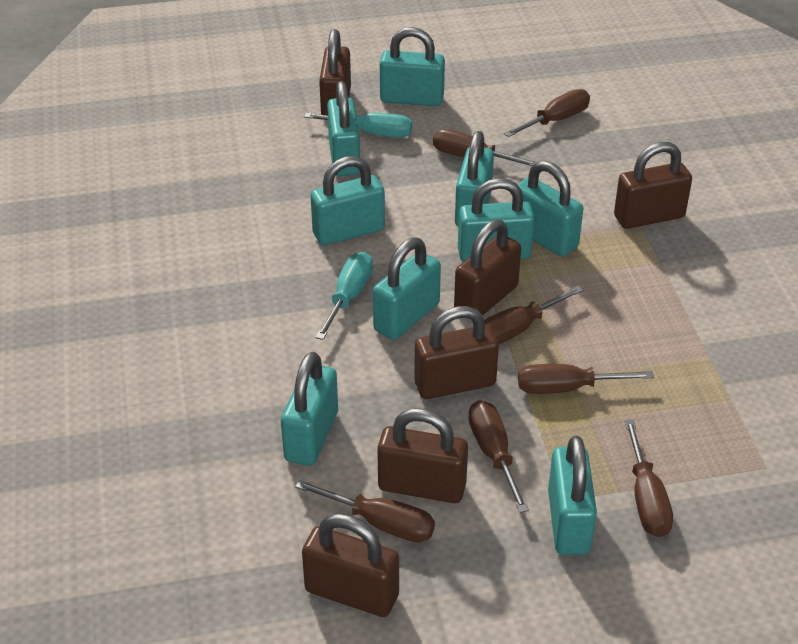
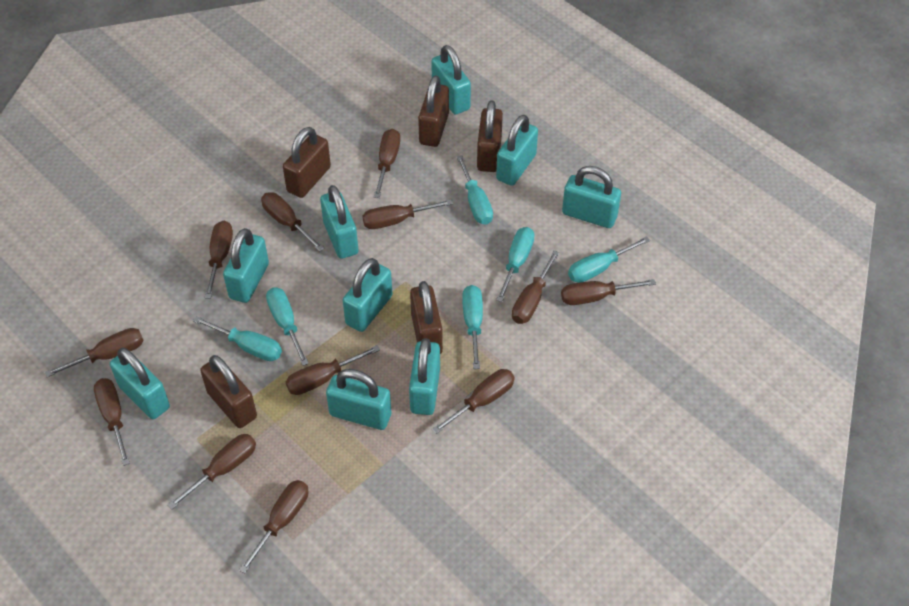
brown padlock: 6 -> 5
brown screwdriver: 7 -> 12
turquoise screwdriver: 2 -> 6

